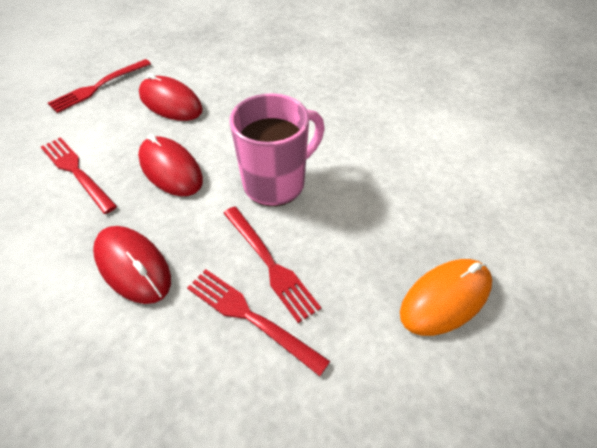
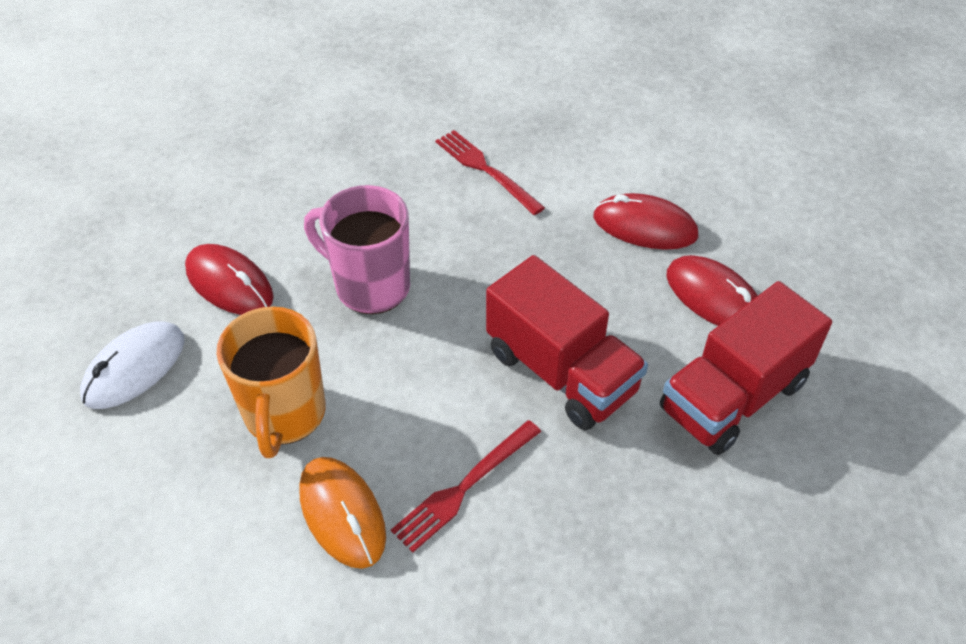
orange mug: 0 -> 1
red fork: 4 -> 2
red truck: 0 -> 2
white mouse: 0 -> 1

